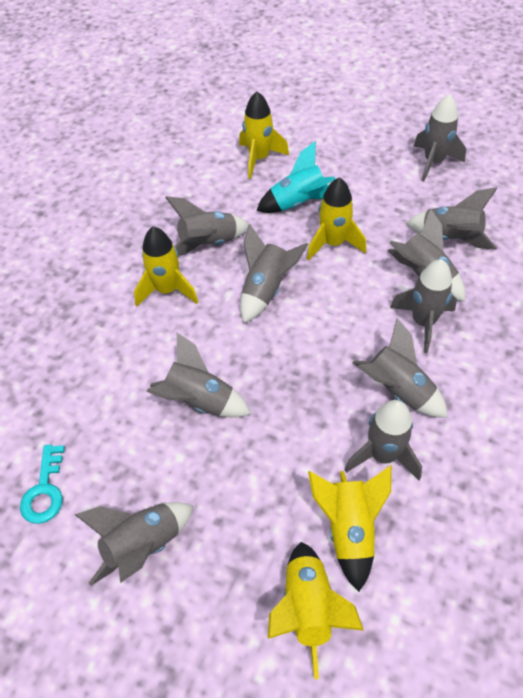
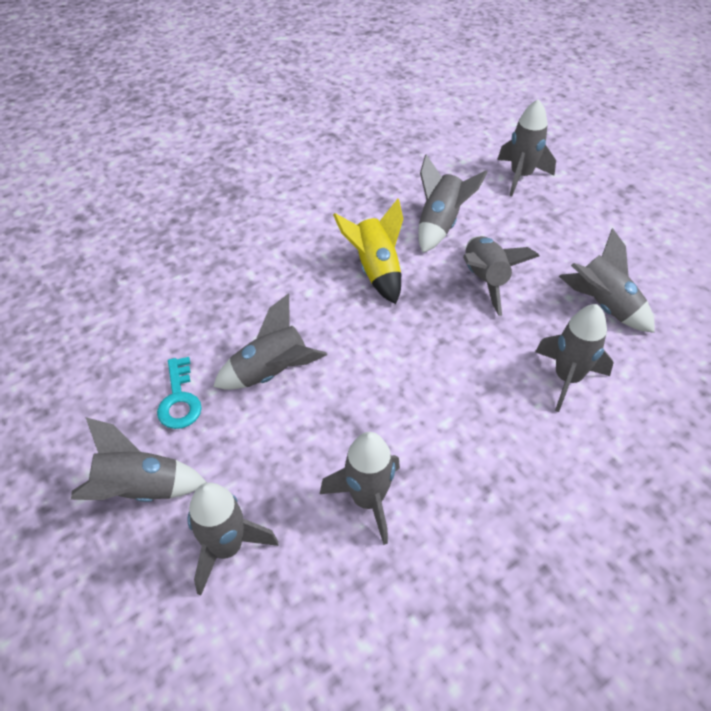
grey rocket: 10 -> 9
turquoise rocket: 1 -> 0
yellow rocket: 5 -> 1

